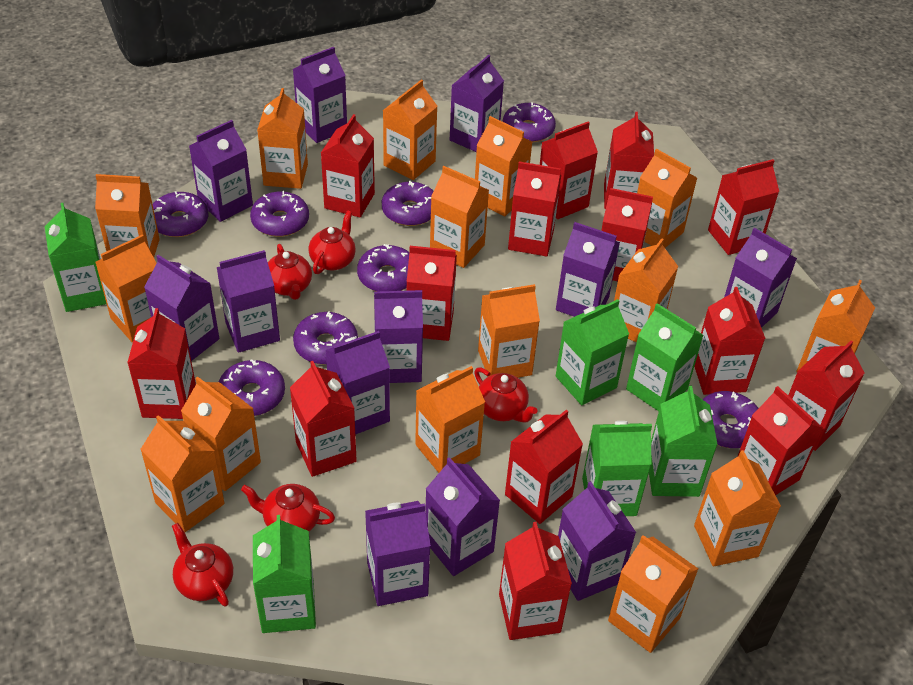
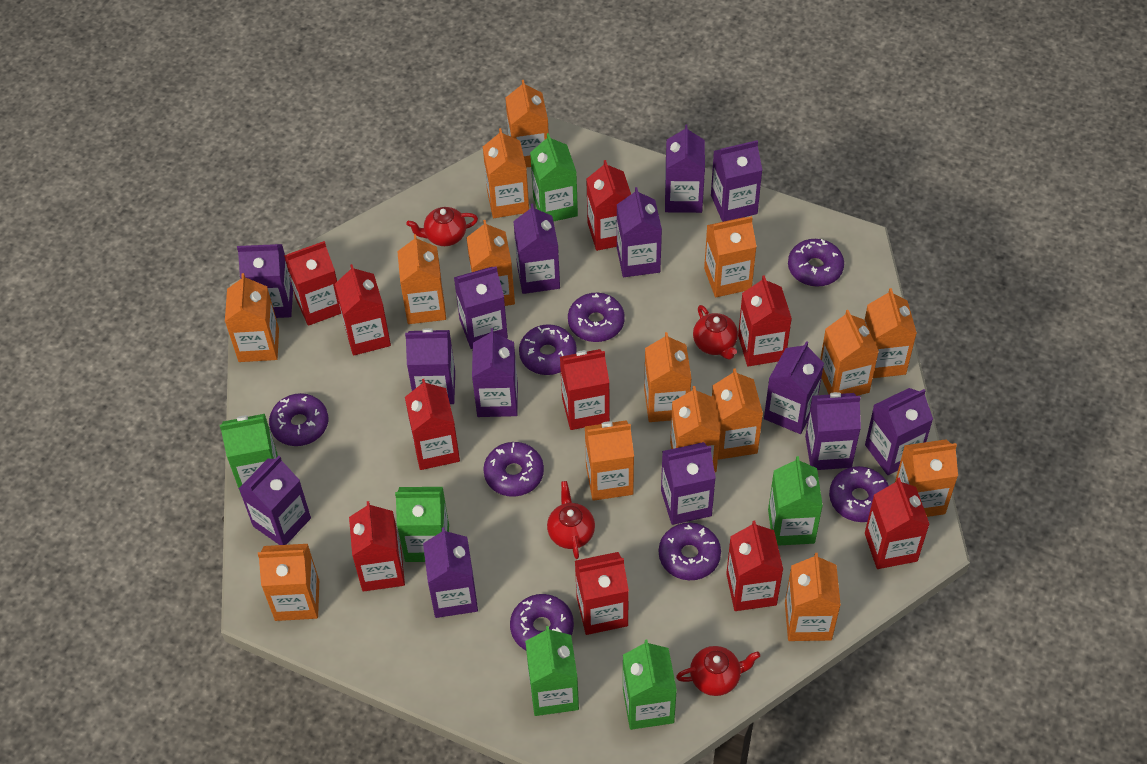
purple carton: 12 -> 14
red carton: 14 -> 10
red teapot: 5 -> 4

